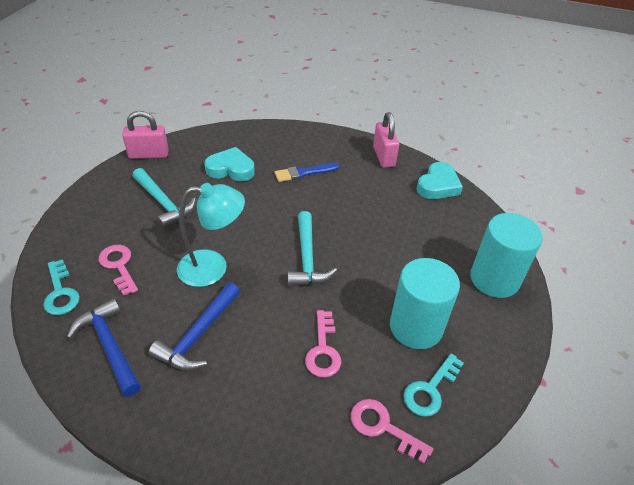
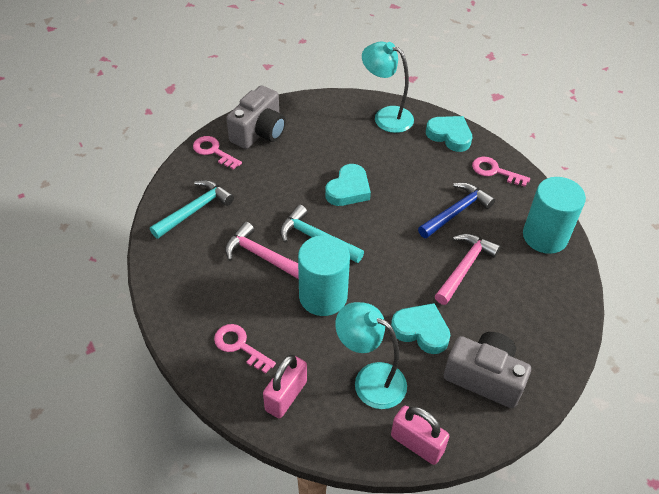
blue brush: 1 -> 0
blue hammer: 2 -> 1
grey camera: 0 -> 2
pink hammer: 0 -> 2
turquoise heart: 2 -> 3
turquoise key: 2 -> 0
turquoise lamp: 1 -> 2

